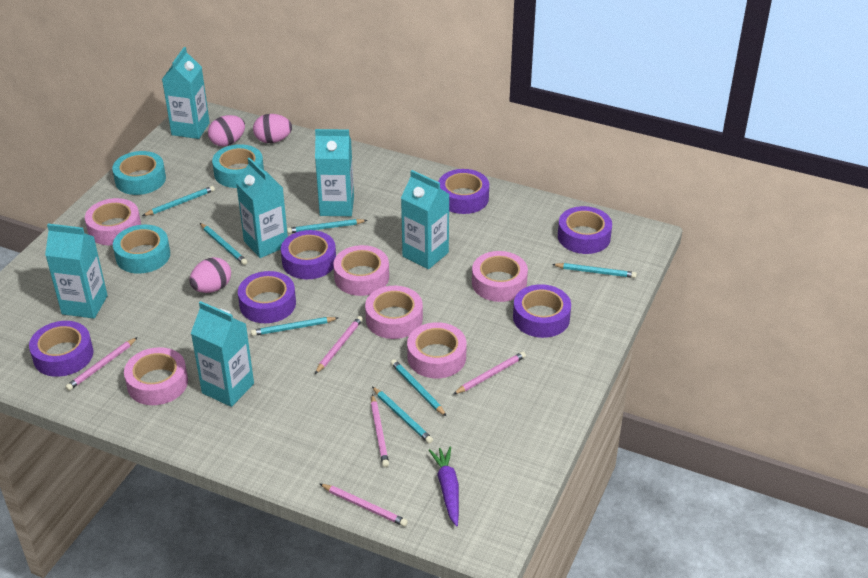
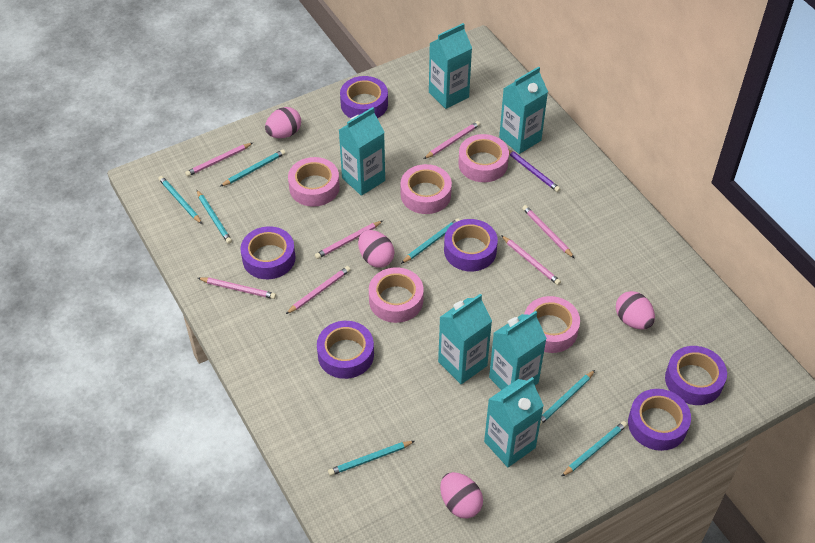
pink egg: 3 -> 4
pink pencil: 5 -> 7
pink tape: 6 -> 5
purple carrot: 1 -> 0
purple pencil: 0 -> 1
turquoise tape: 3 -> 0

